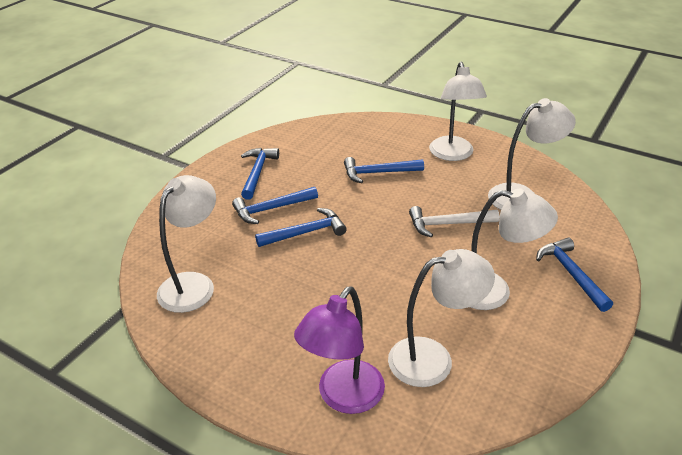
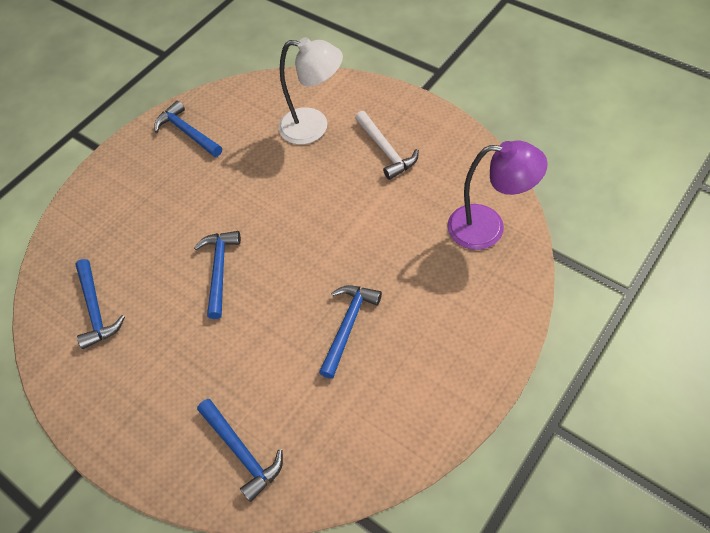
white lamp: 5 -> 1

